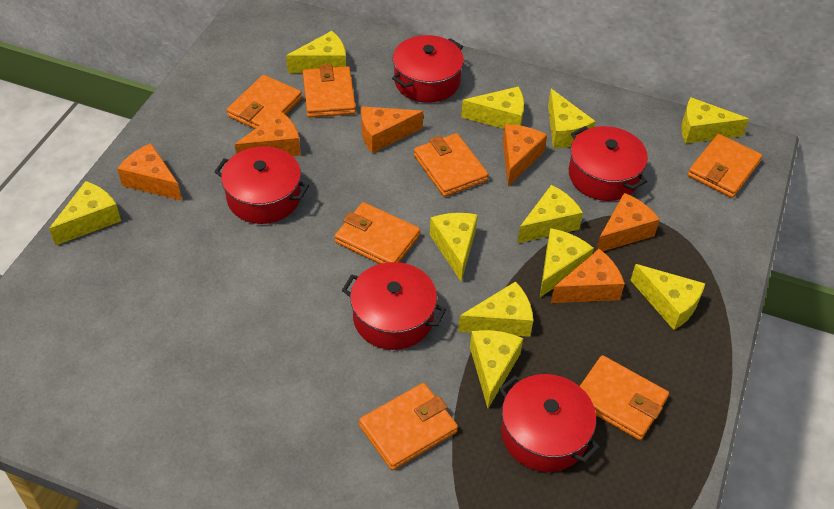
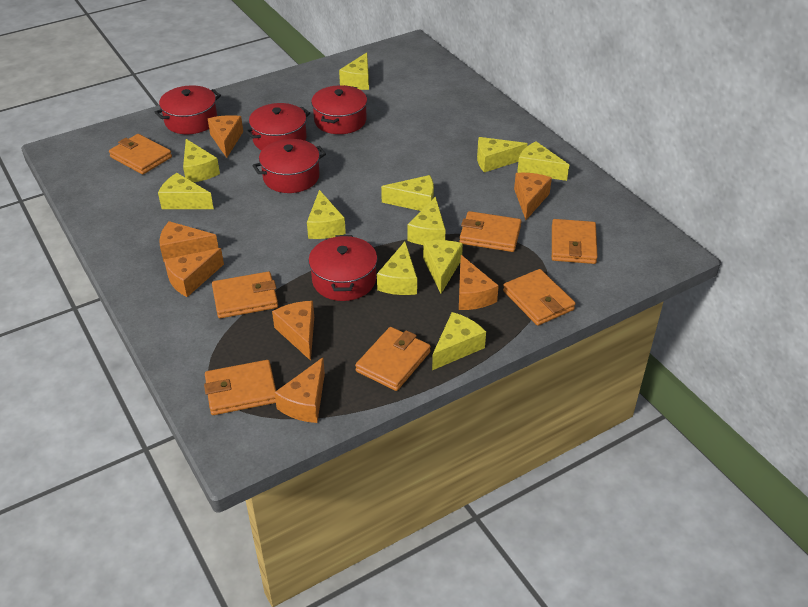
orange cheese: 6 -> 7

